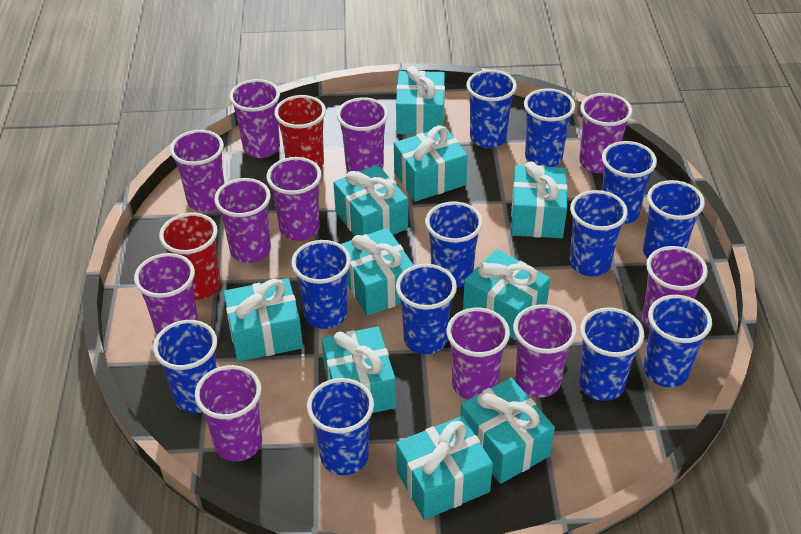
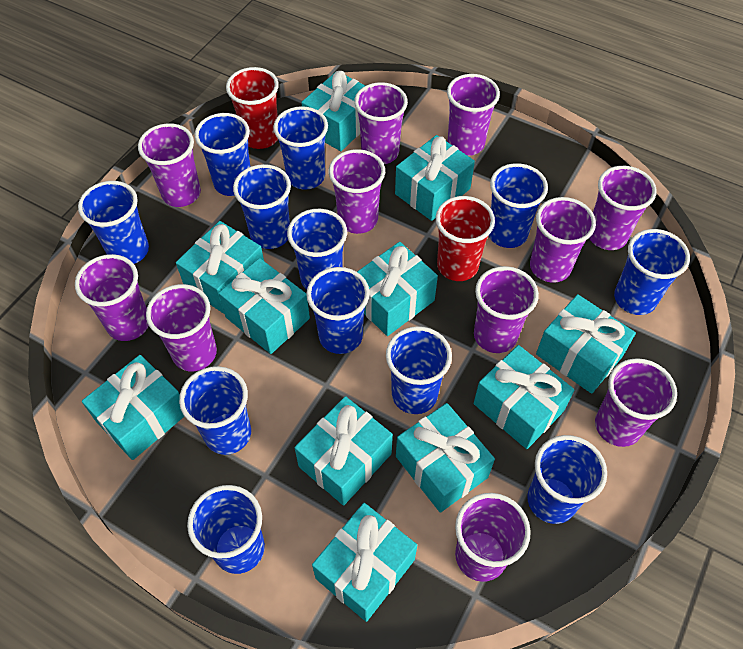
turquoise gift: 10 -> 11

